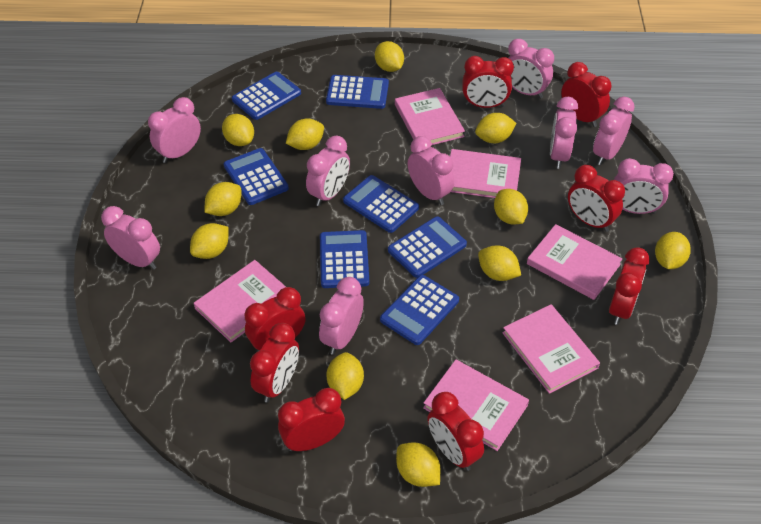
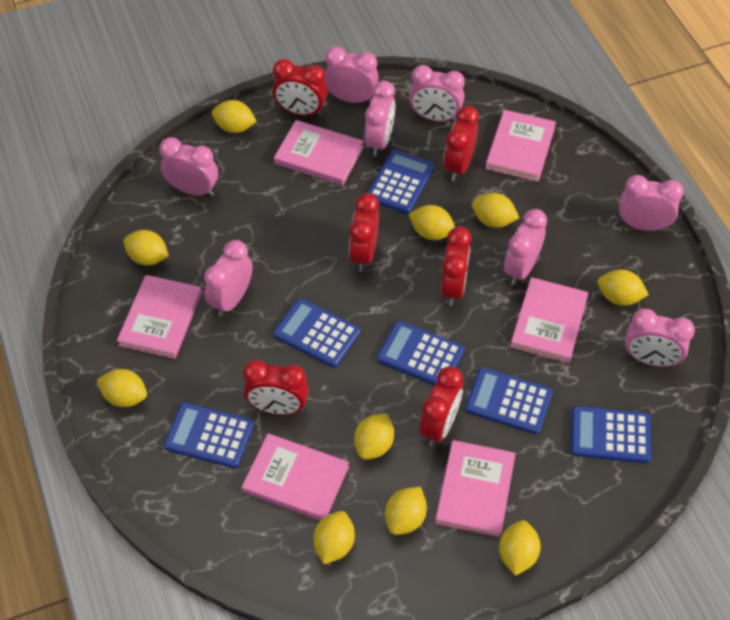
blue calculator: 7 -> 6
pink clock: 9 -> 8
red clock: 8 -> 6
yellow lemon: 11 -> 10

